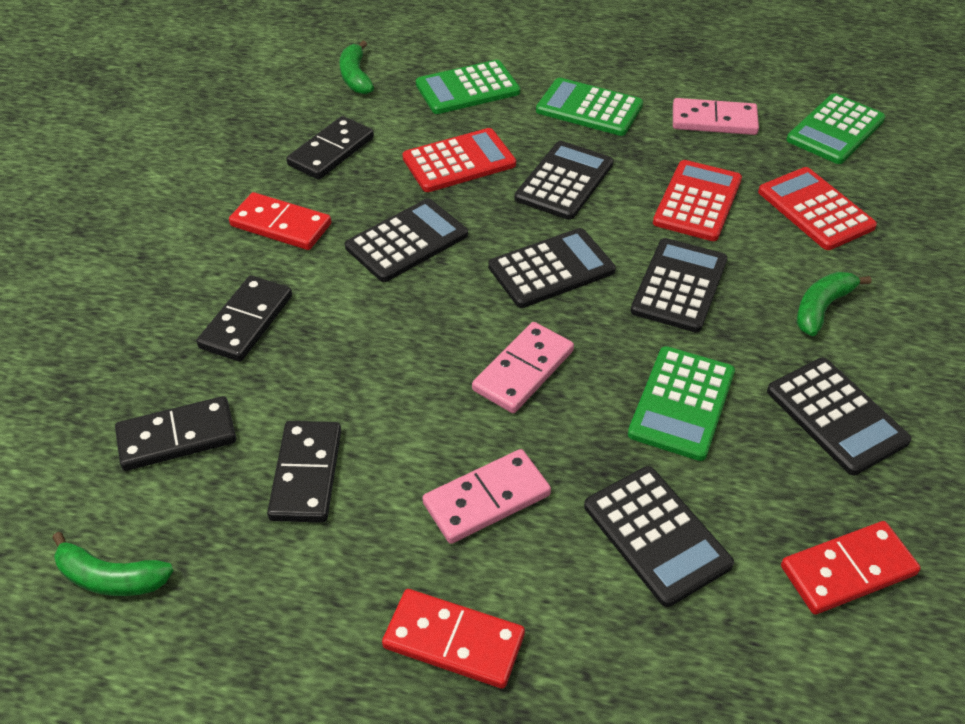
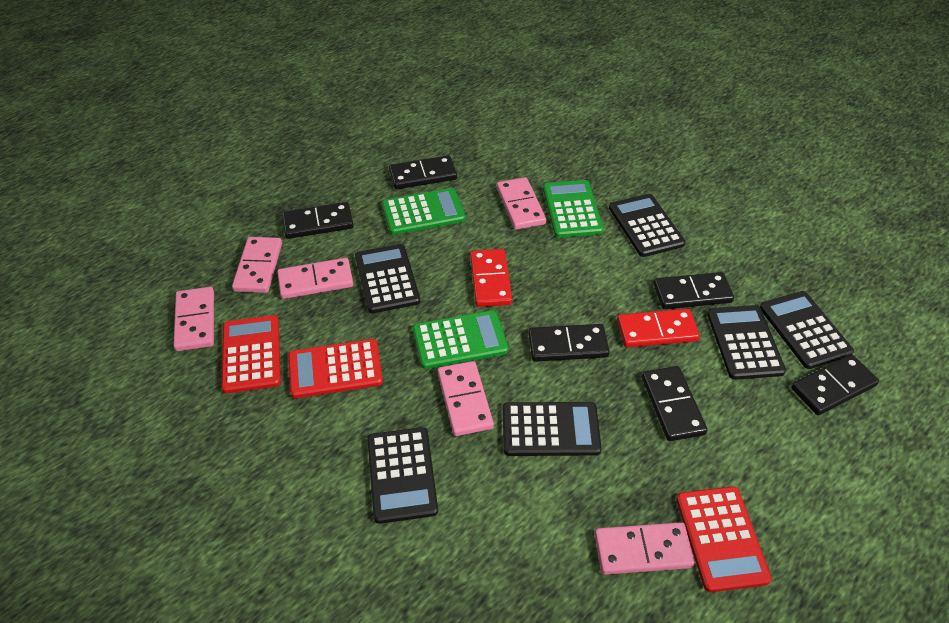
black domino: 4 -> 6
green banana: 3 -> 0
green calculator: 4 -> 3
pink domino: 3 -> 6
red domino: 3 -> 2

